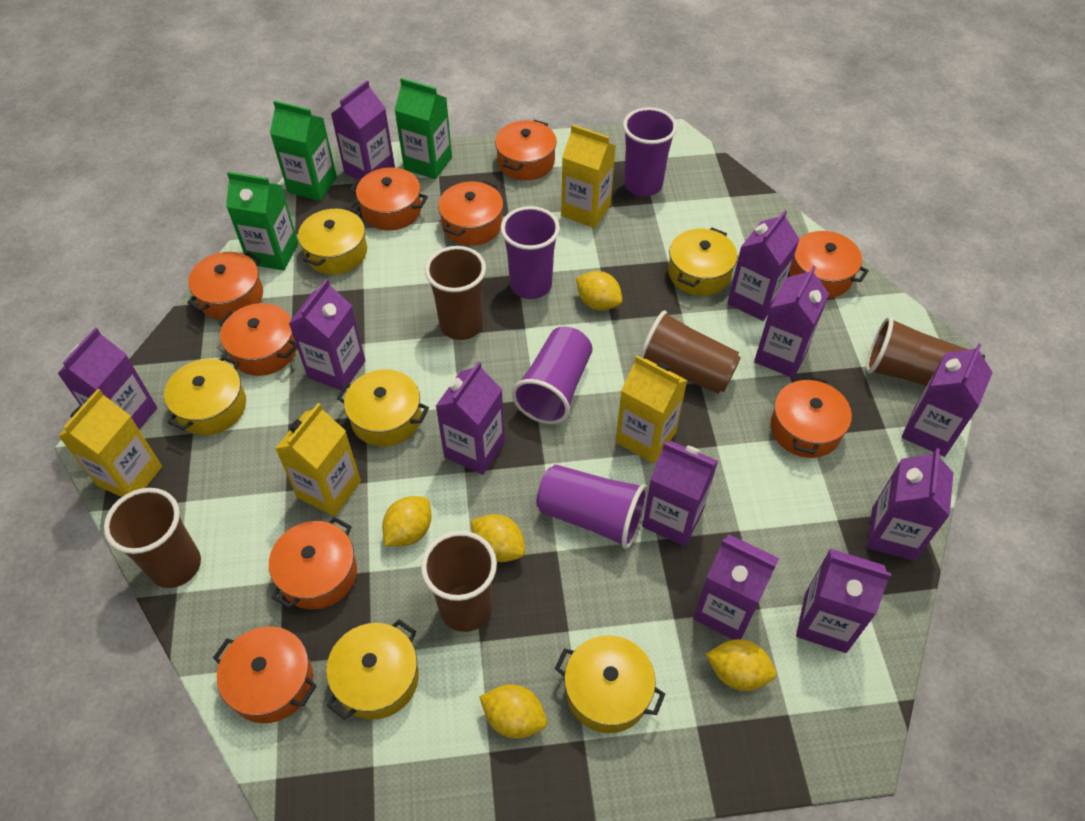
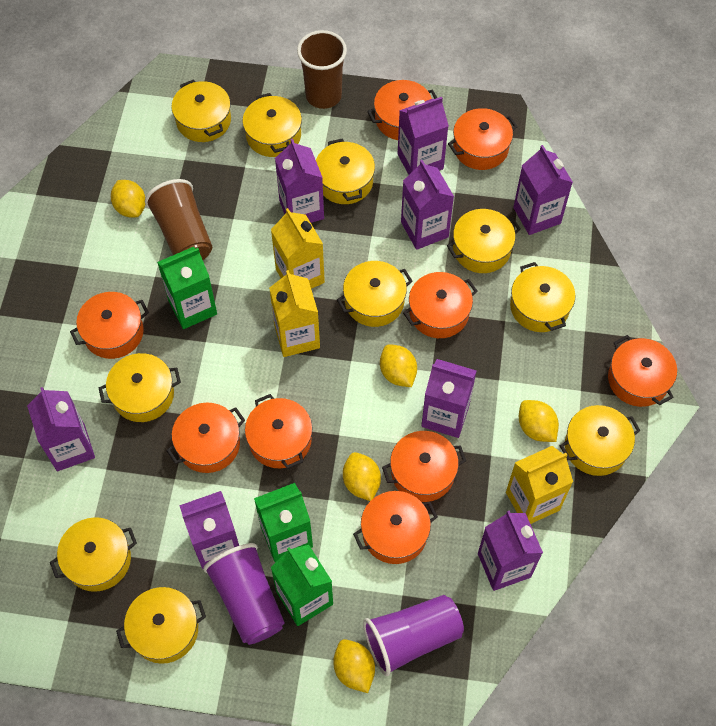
brown cup: 5 -> 2
purple carton: 11 -> 8
purple cup: 4 -> 2
yellow carton: 4 -> 3
yellow pot: 6 -> 10

